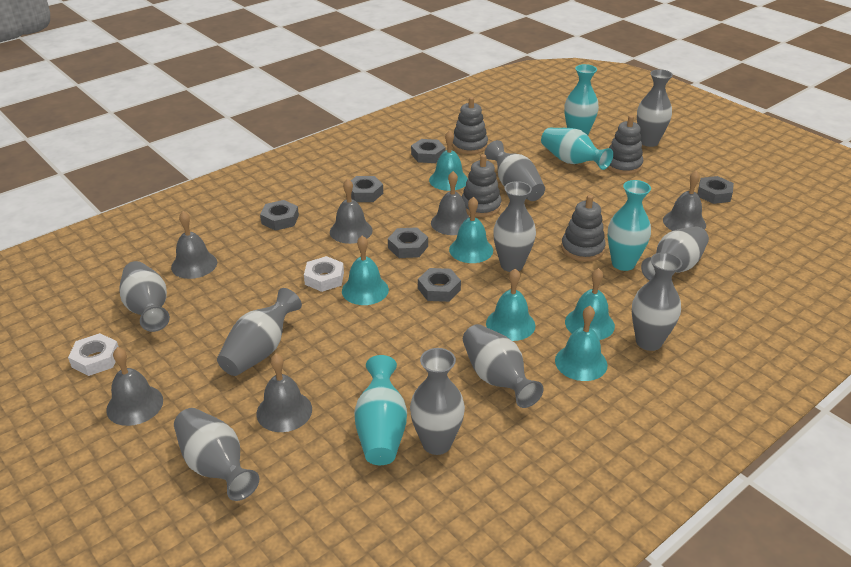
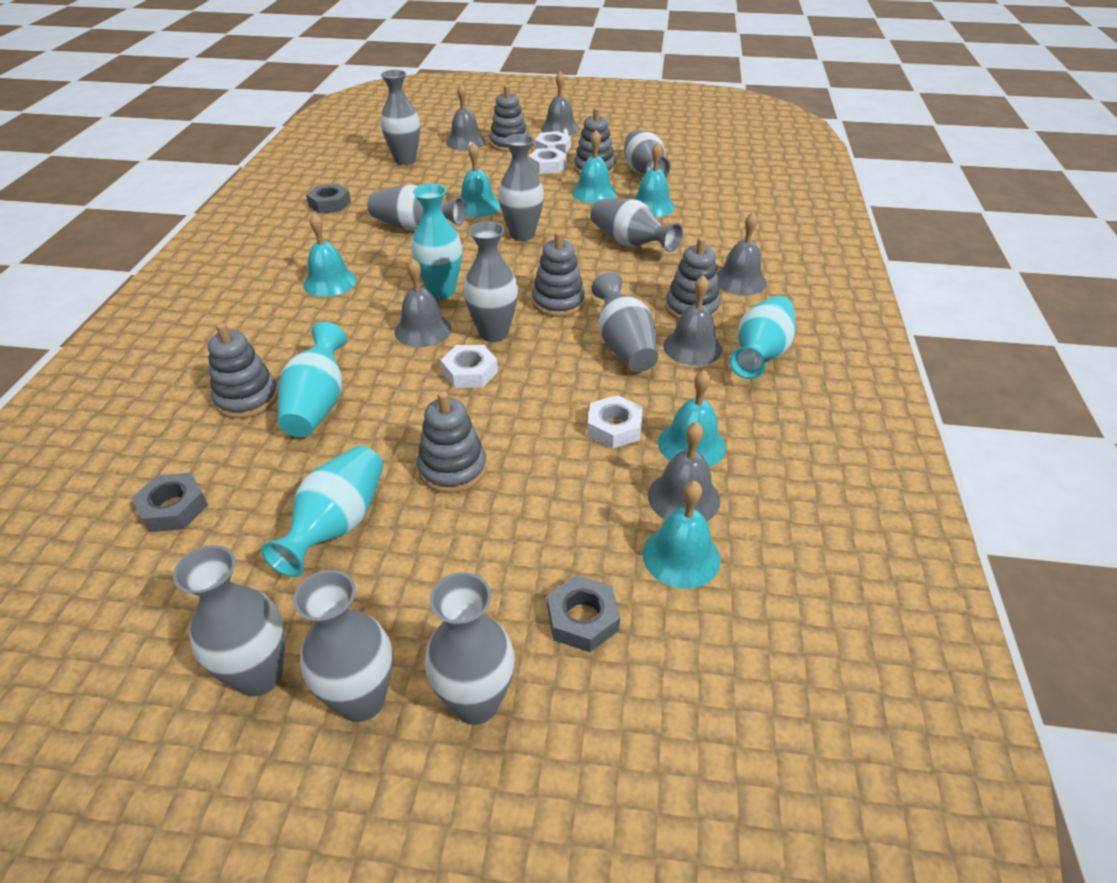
grey nut: 6 -> 3
grey stacking toy: 4 -> 6
white nut: 2 -> 4

